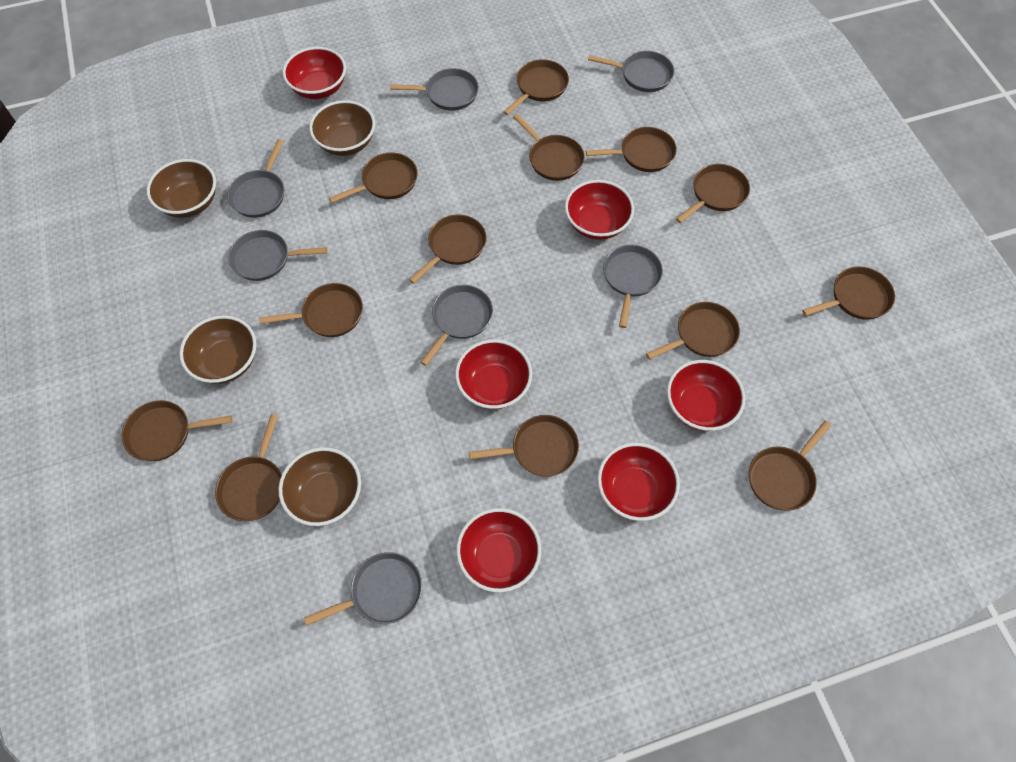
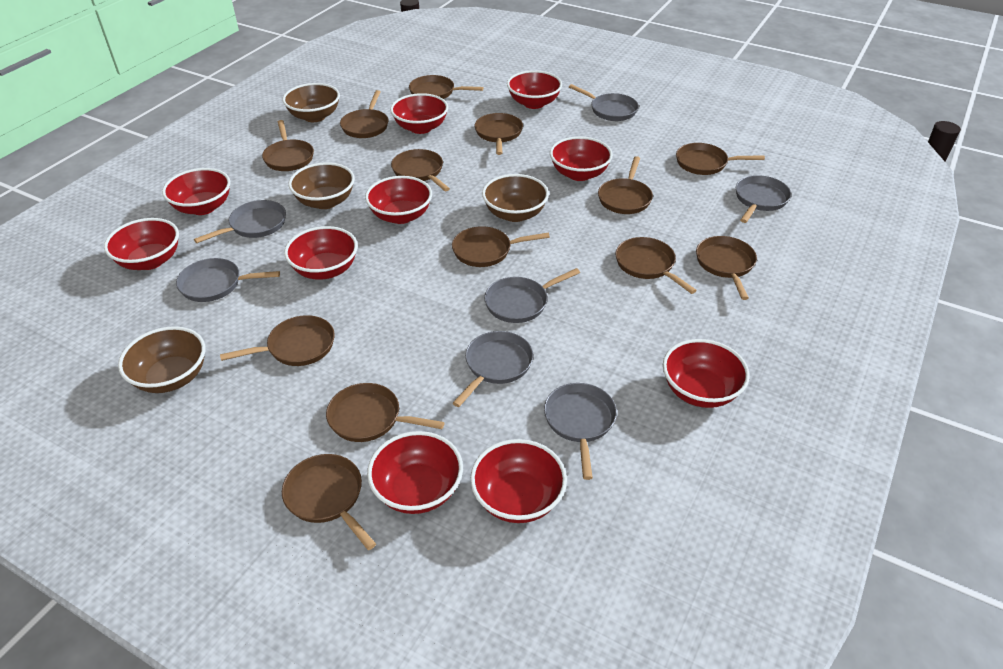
red bowl: 6 -> 10

